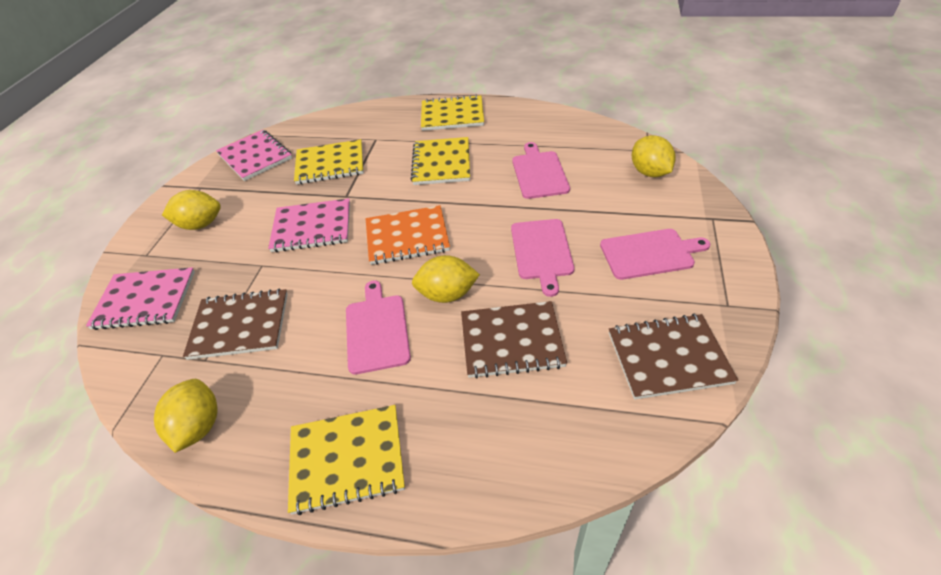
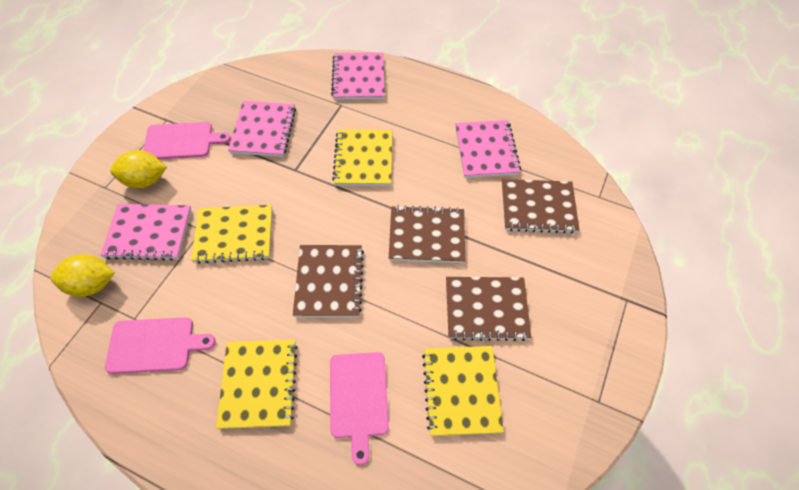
brown notebook: 3 -> 4
orange notebook: 1 -> 0
pink cutting board: 4 -> 3
pink notebook: 3 -> 4
yellow lemon: 4 -> 2

